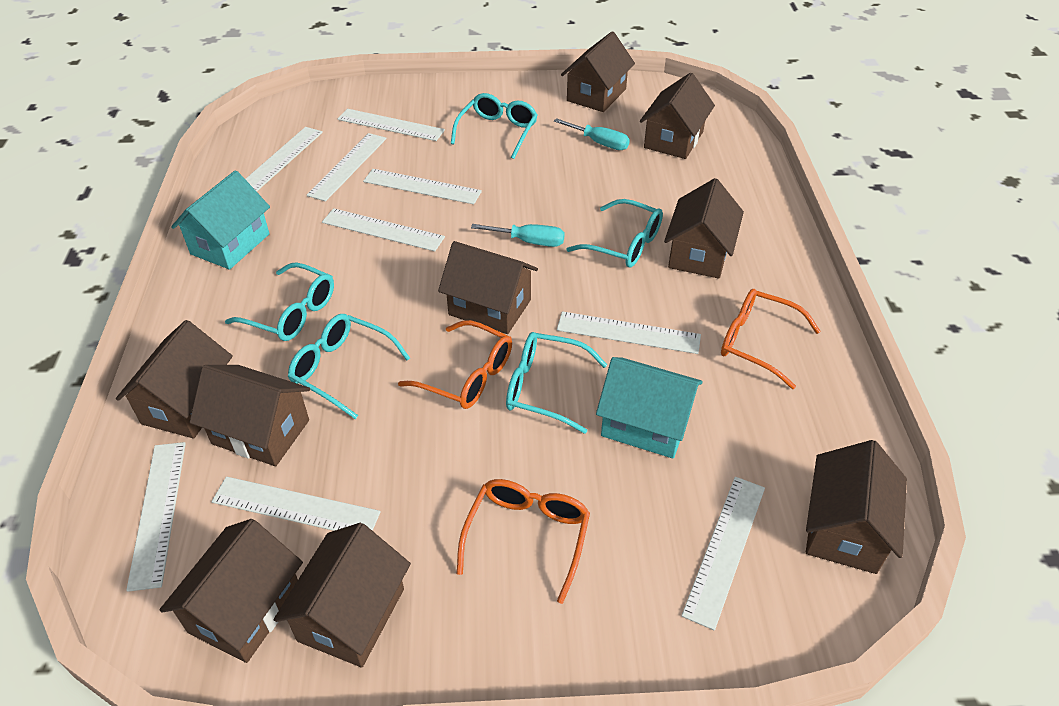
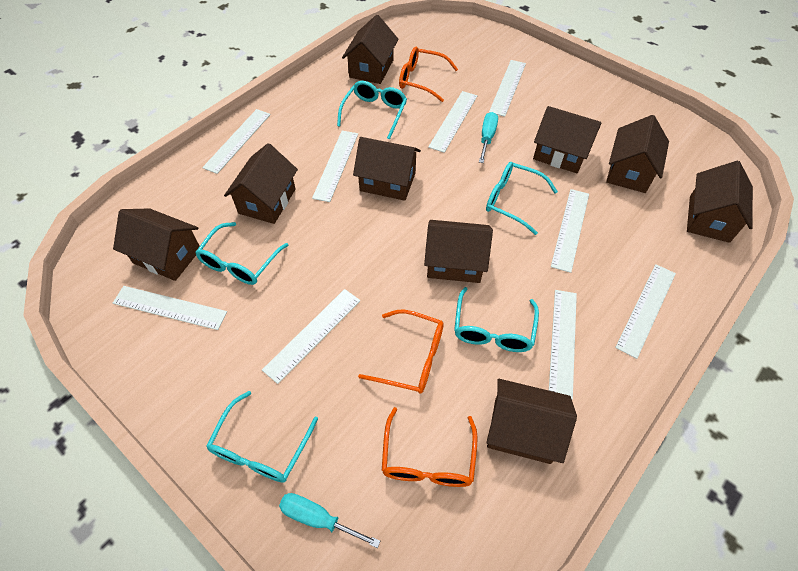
turquoise house: 2 -> 0

